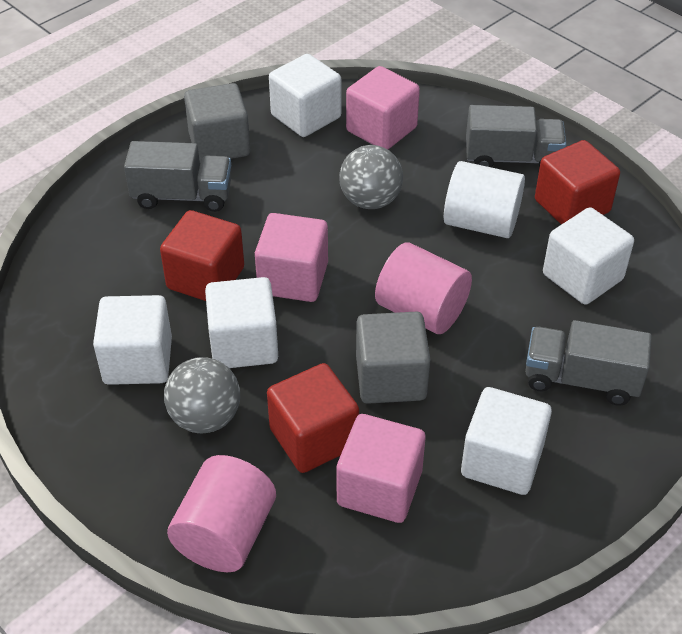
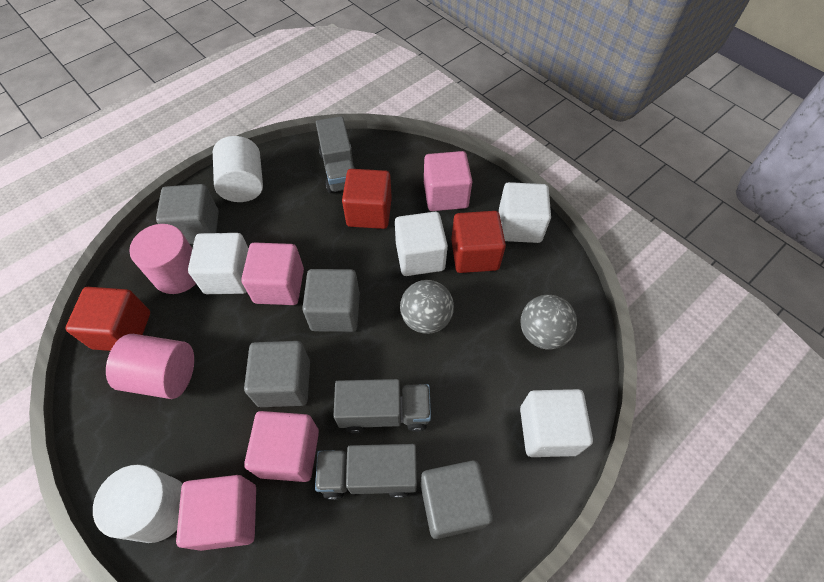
grey cube: 2 -> 4
pink cube: 3 -> 4
white cube: 5 -> 4
white cylinder: 1 -> 2

